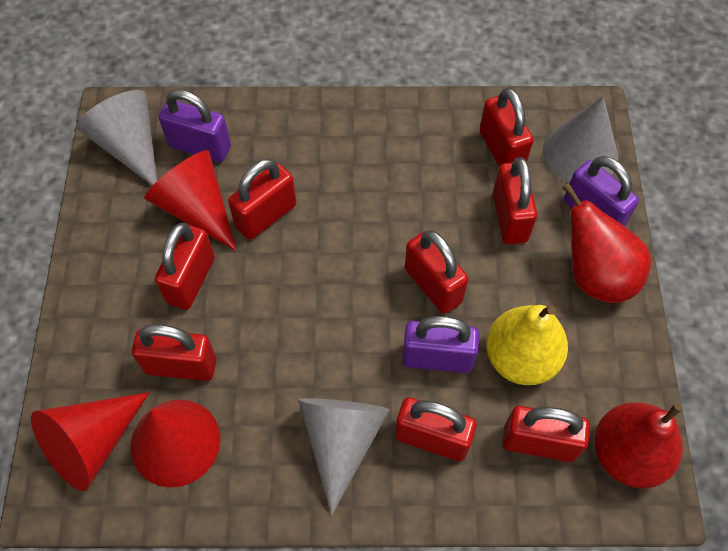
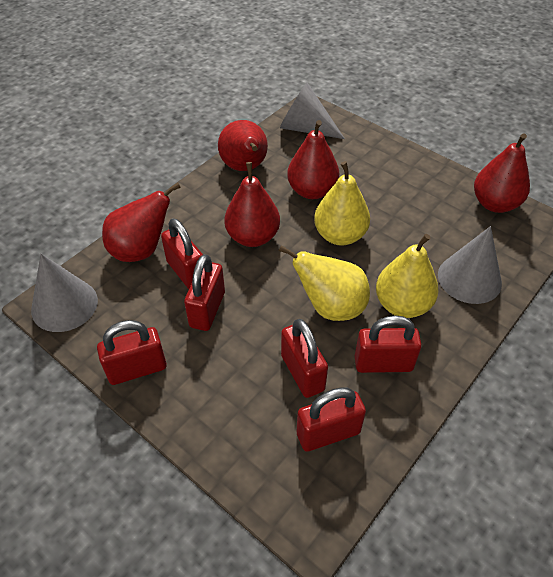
purple padlock: 3 -> 0
red cone: 3 -> 0
red padlock: 8 -> 6
red pear: 2 -> 5
yellow pear: 1 -> 3

